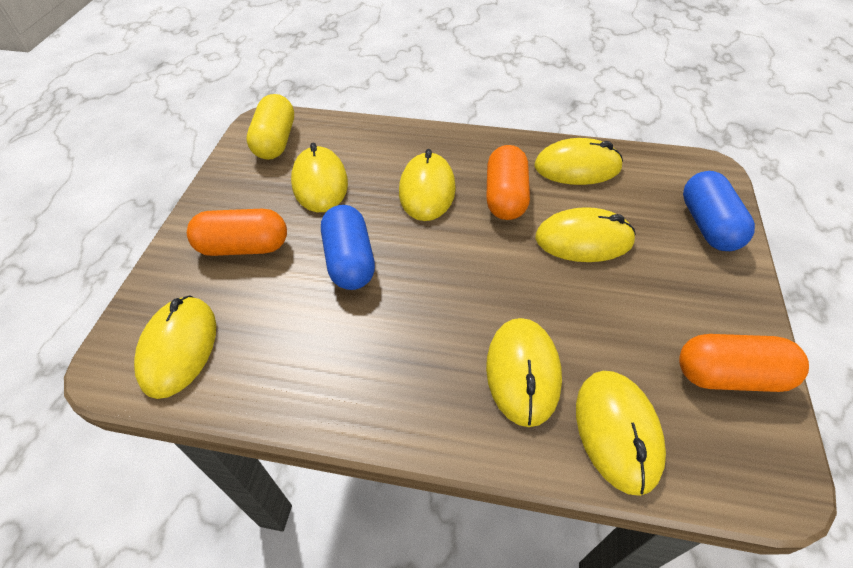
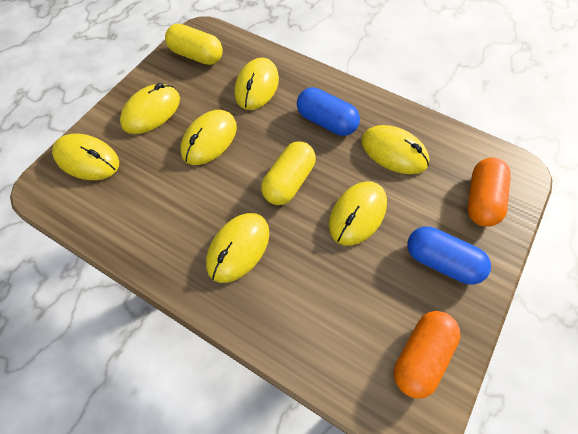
orange capsule: 3 -> 2
yellow capsule: 1 -> 2

